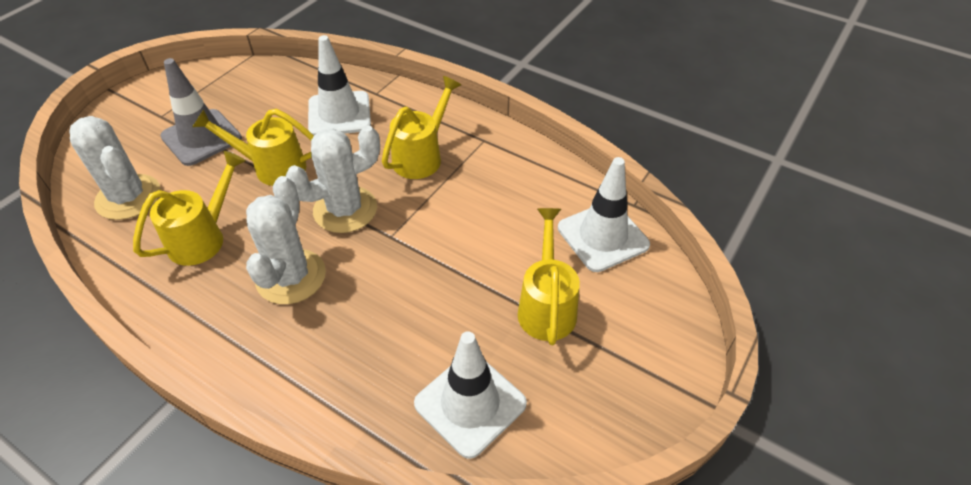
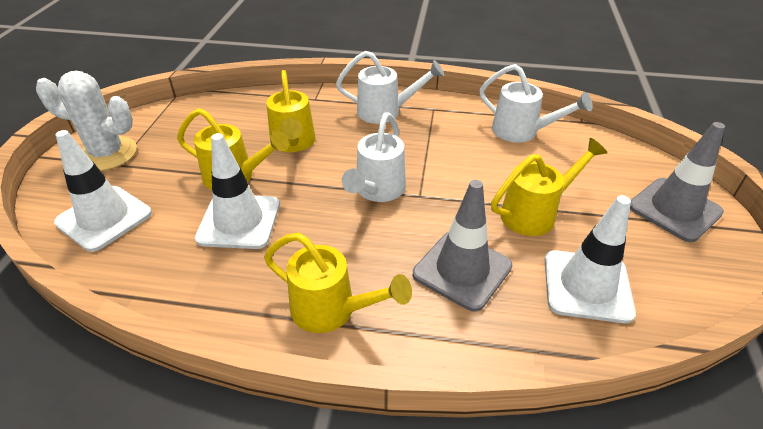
grey traffic cone: 1 -> 2
white cactus: 3 -> 1
white watering can: 0 -> 3

